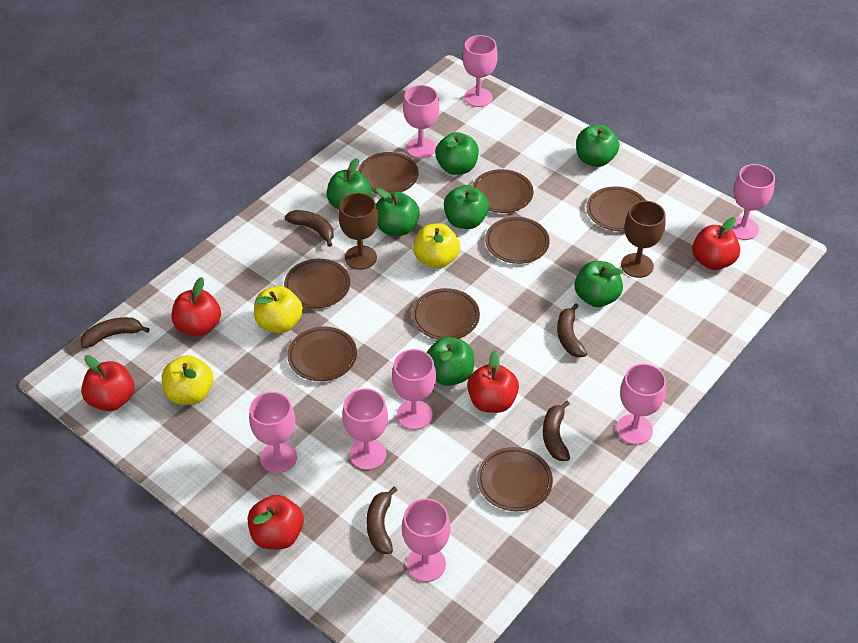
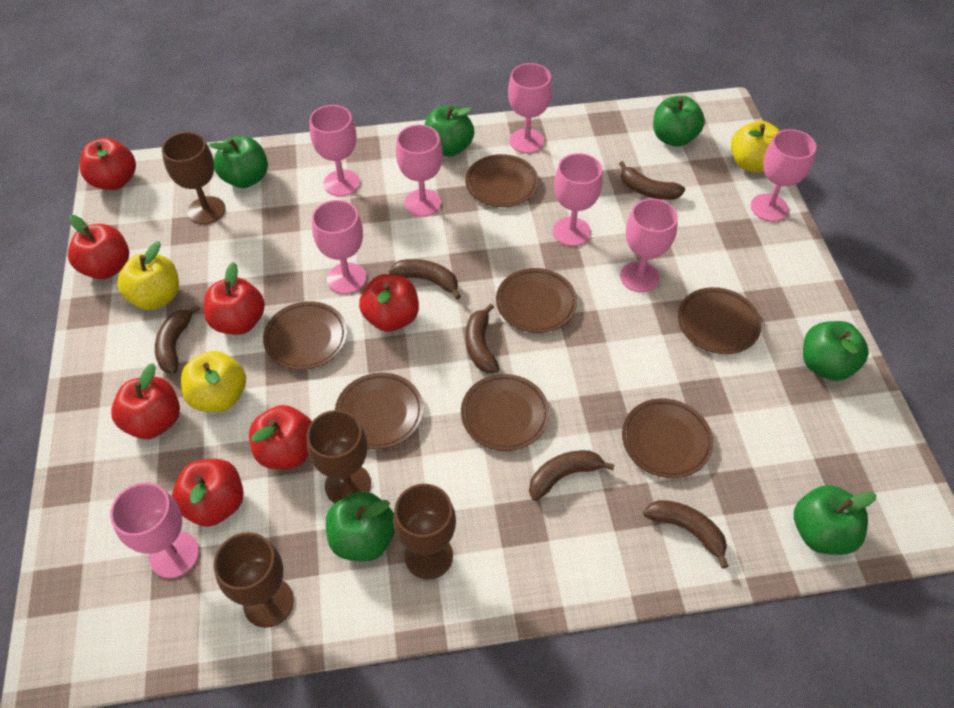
brown banana: 5 -> 6
brown goblet: 2 -> 4
brown plate: 8 -> 7
green apple: 7 -> 6
red apple: 5 -> 7

